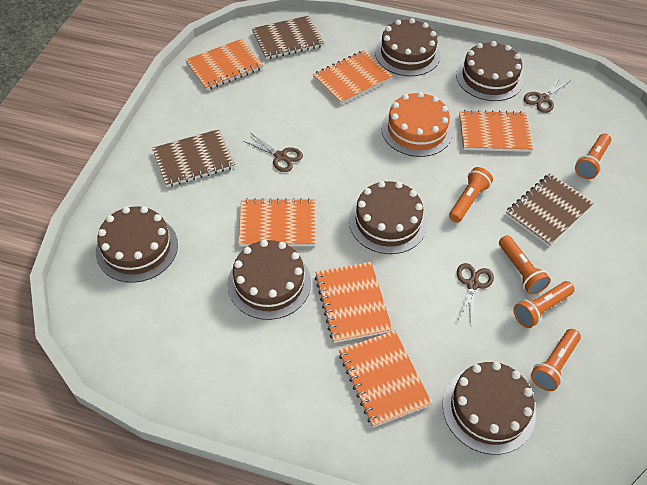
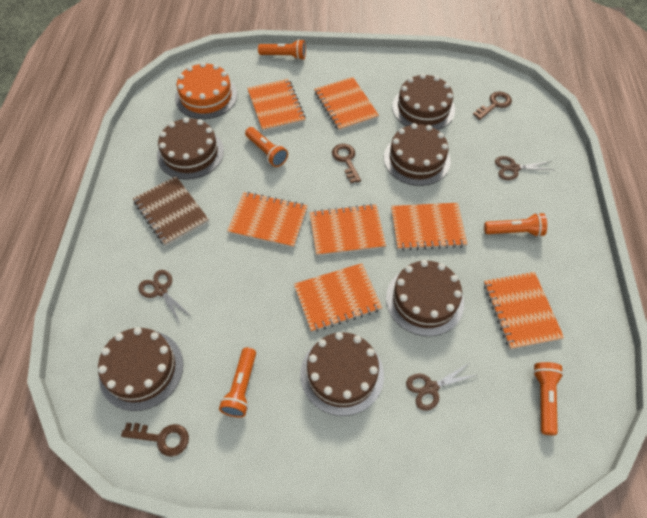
brown key: 0 -> 3
brown notebook: 3 -> 1
orange notebook: 6 -> 7

